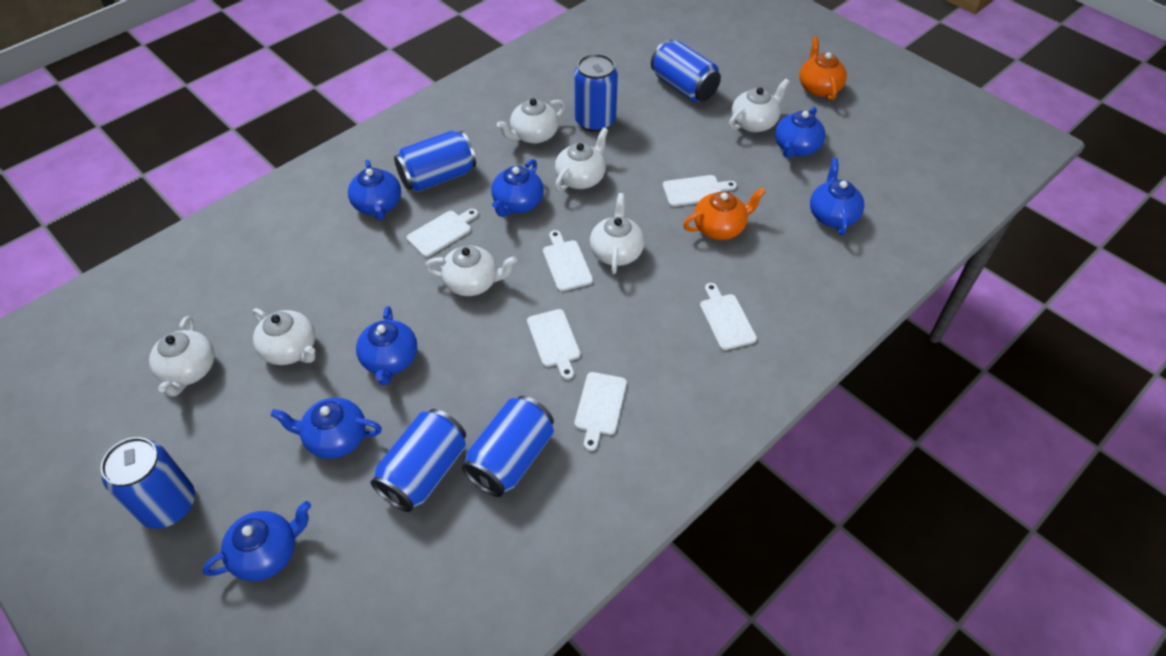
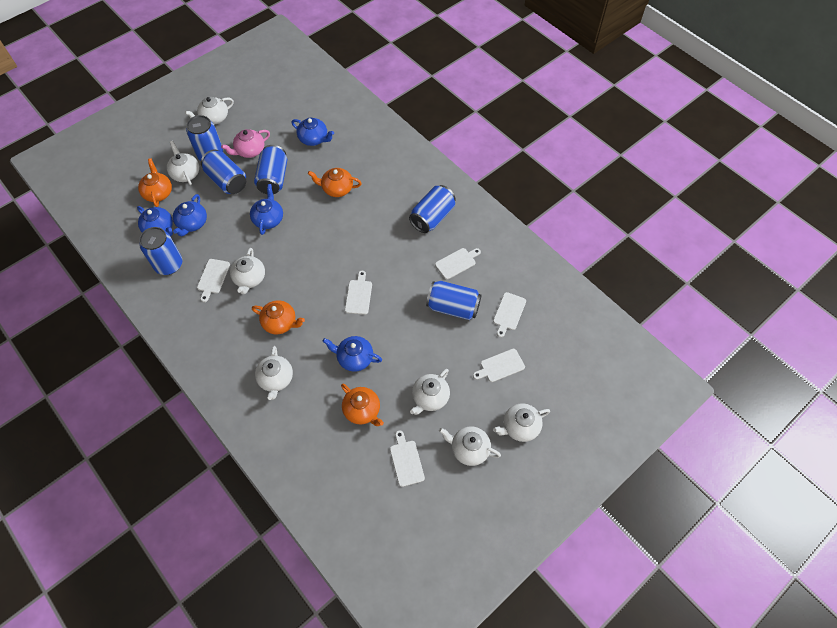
blue teapot: 7 -> 5
orange teapot: 2 -> 4
pink teapot: 0 -> 1

